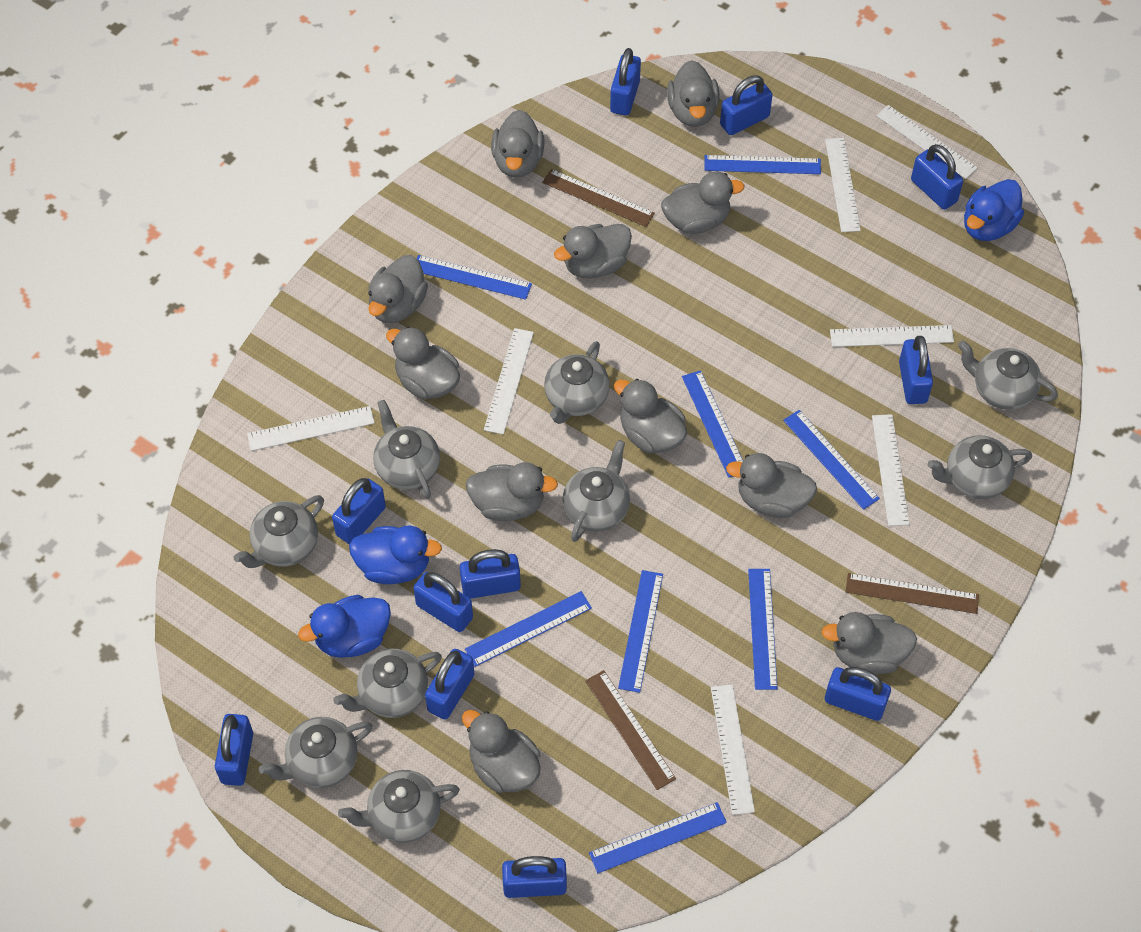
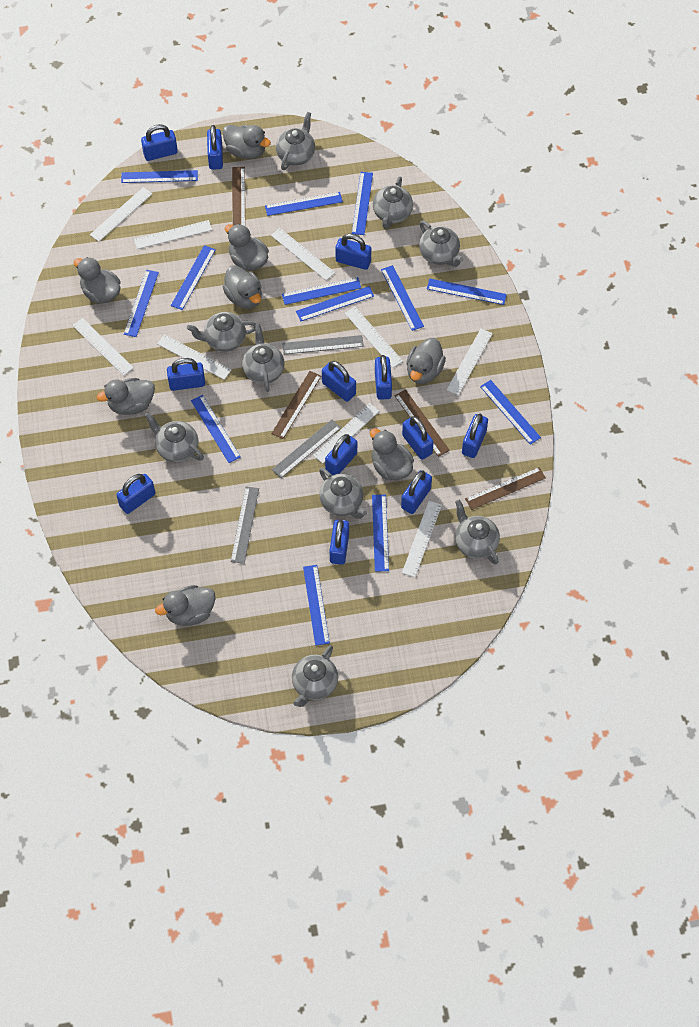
blue duck: 3 -> 0
blue padlock: 11 -> 12
blue ruler: 8 -> 13
brown ruler: 3 -> 4
grey duck: 11 -> 8
grey ruler: 0 -> 3
white ruler: 7 -> 9

